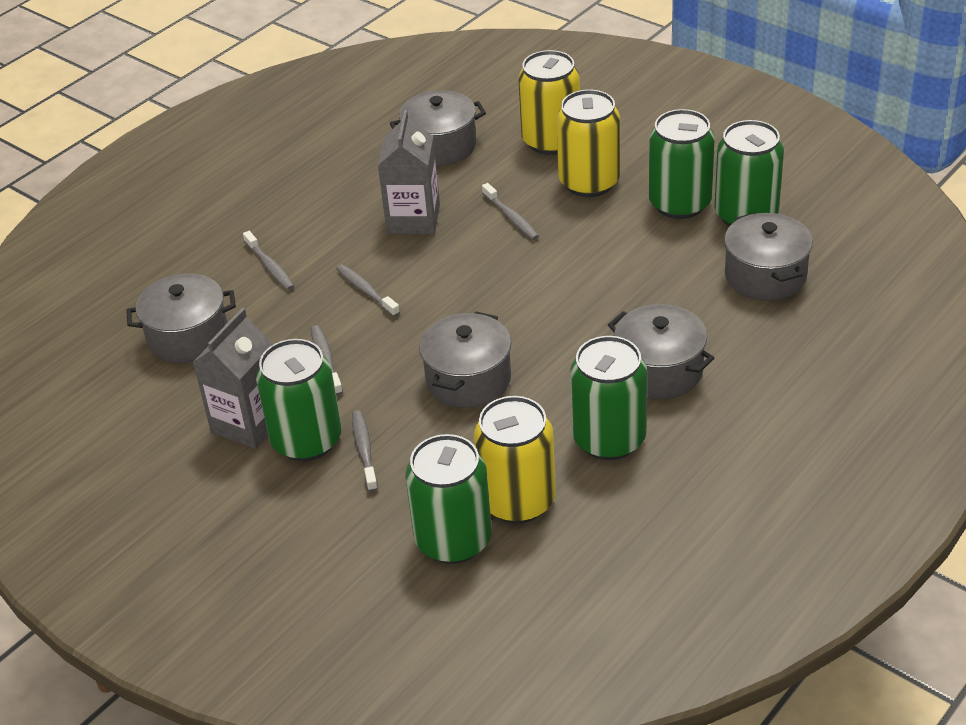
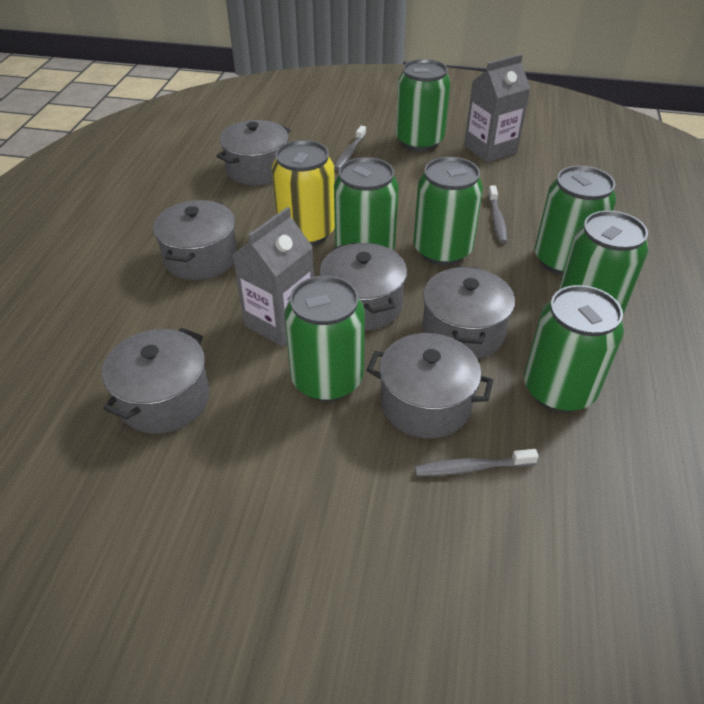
green can: 5 -> 7
grey pot: 5 -> 6
grey toothbrush: 5 -> 3
yellow can: 3 -> 1

